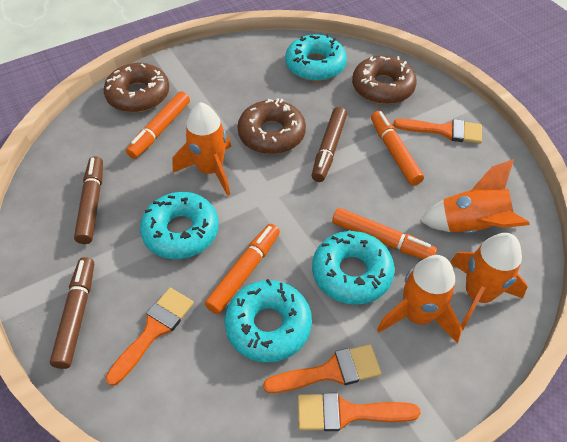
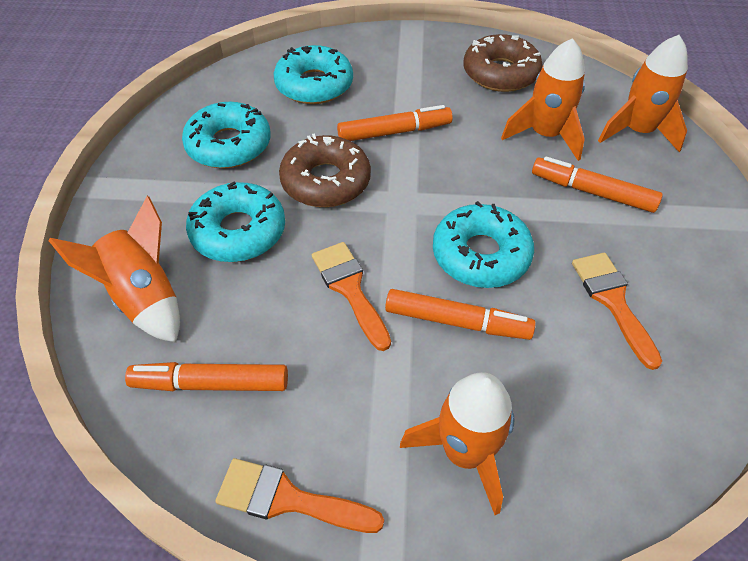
brown donut: 3 -> 2
brown marker: 3 -> 0
orange brush: 4 -> 3

